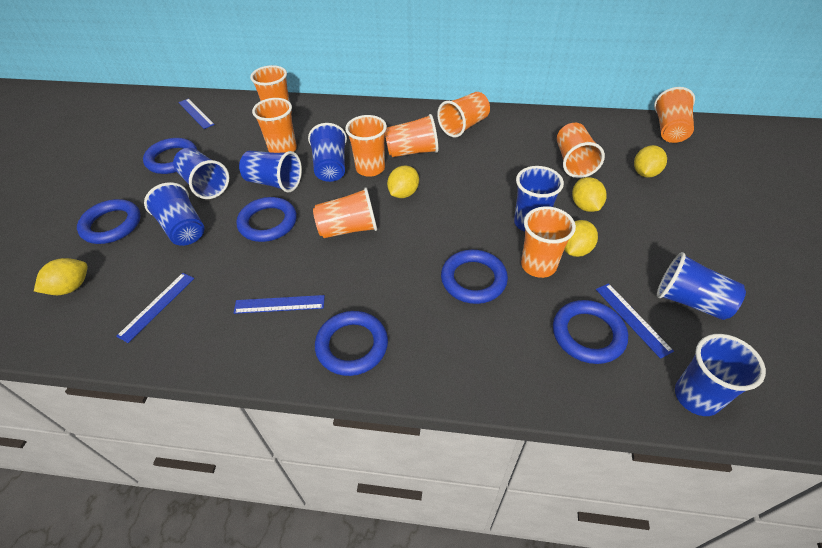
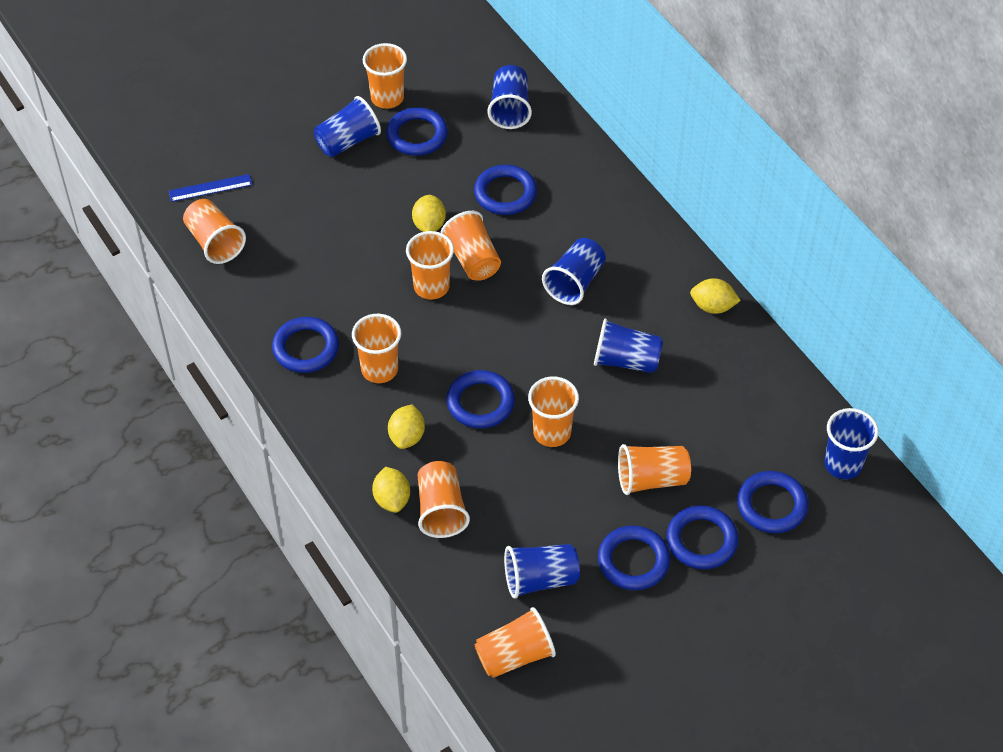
blue cup: 7 -> 6
blue ring: 6 -> 7
blue ruler: 4 -> 1
yellow lemon: 5 -> 4

